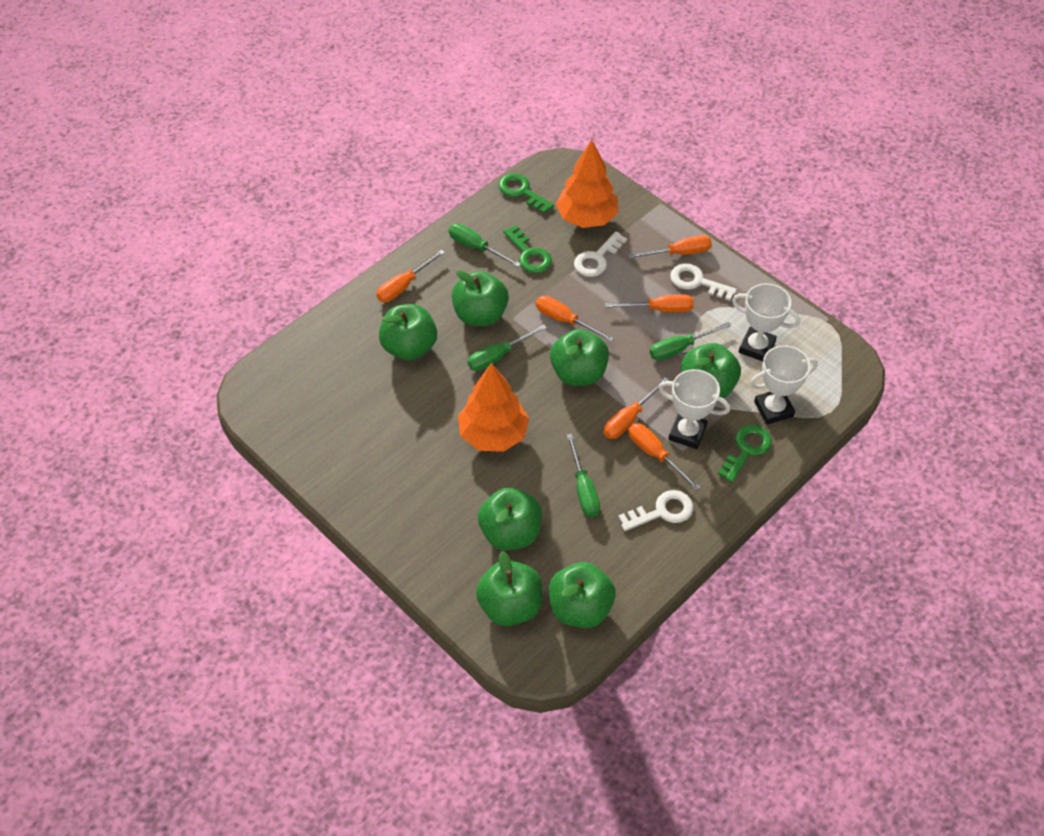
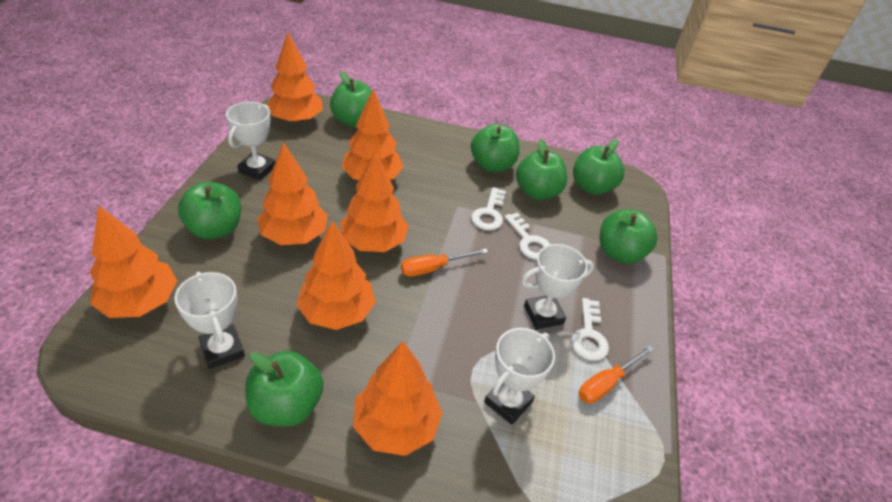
green key: 3 -> 0
green screwdriver: 4 -> 0
orange screwdriver: 6 -> 2
orange tree: 2 -> 7
white trophy: 3 -> 4

